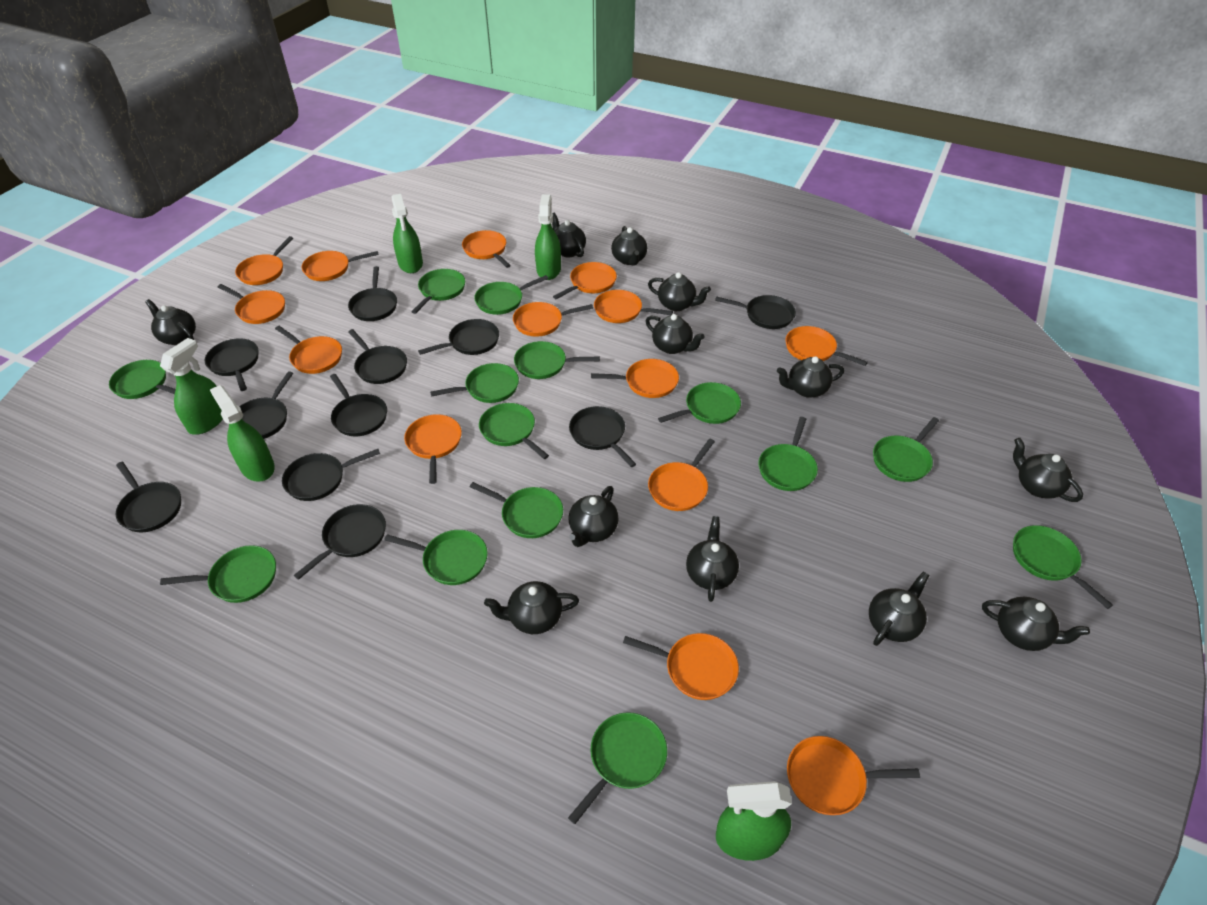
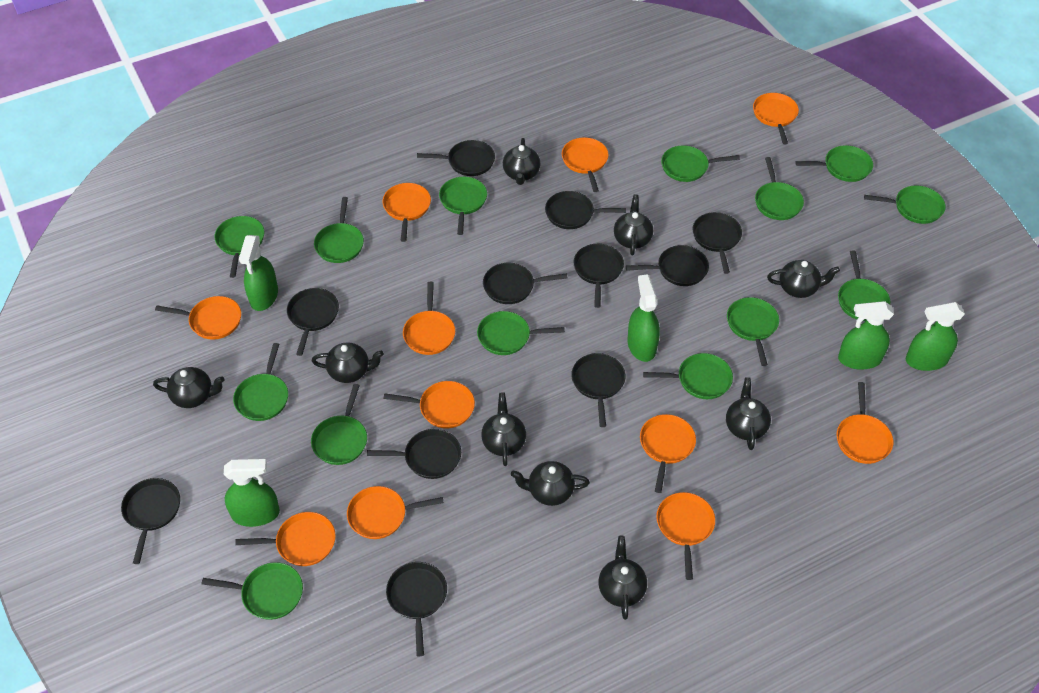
black teapot: 12 -> 9
orange pan: 14 -> 11

